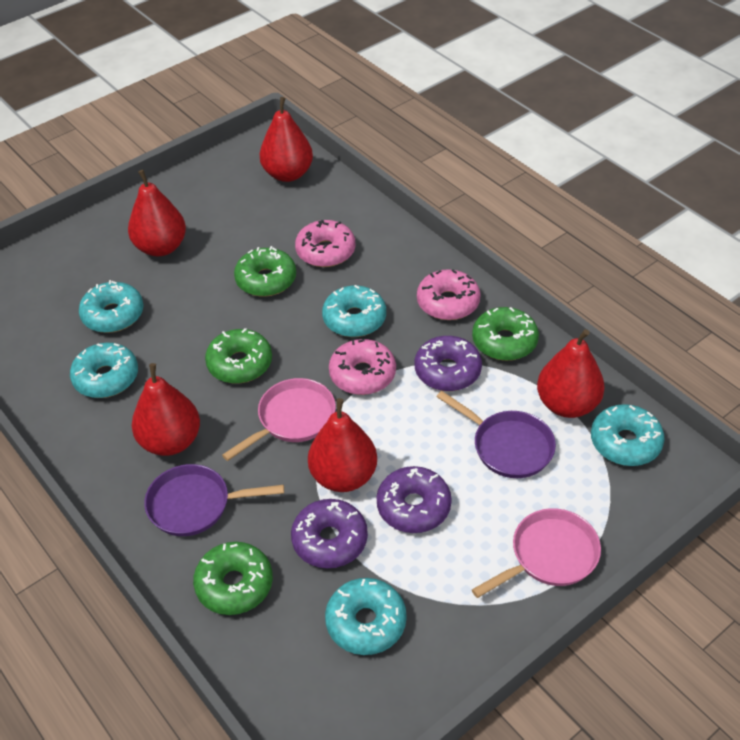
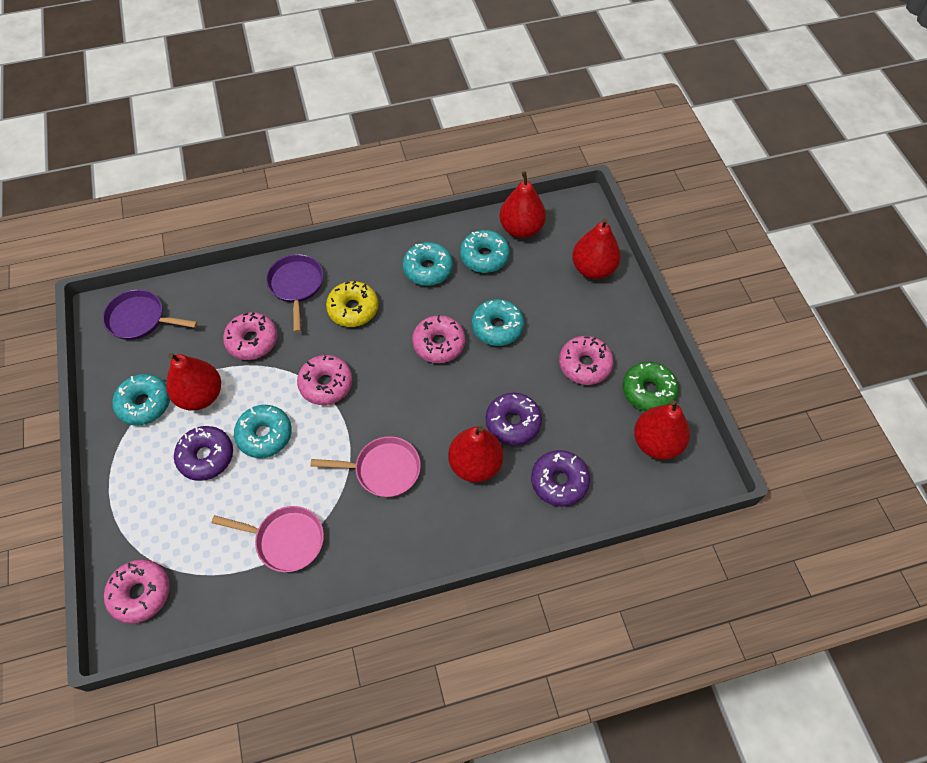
green donut: 4 -> 1
pink donut: 3 -> 5
yellow donut: 0 -> 1

